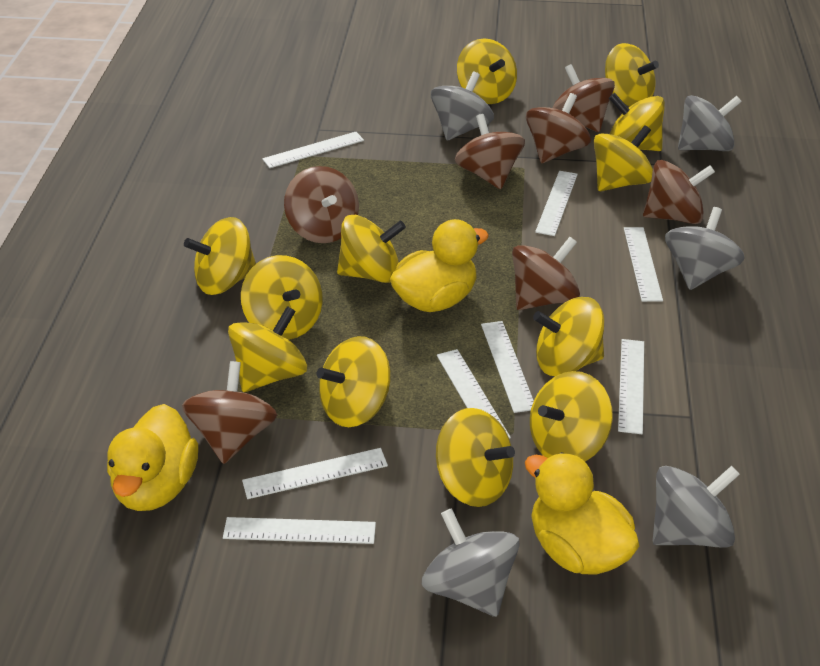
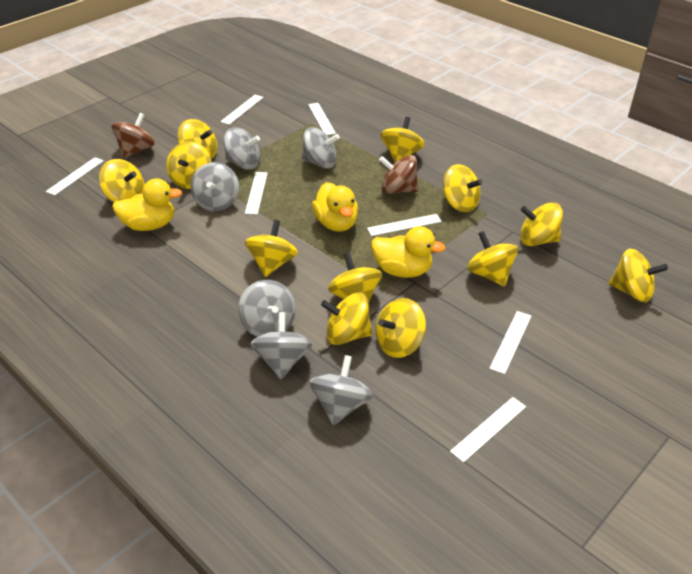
brown spinning top: 7 -> 2
grey spinning top: 5 -> 6
white ruler: 8 -> 7

